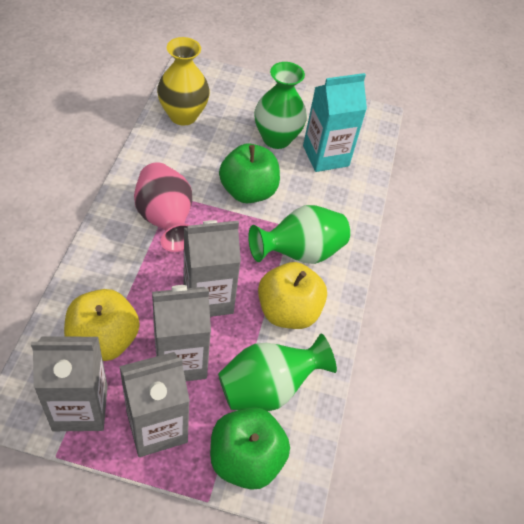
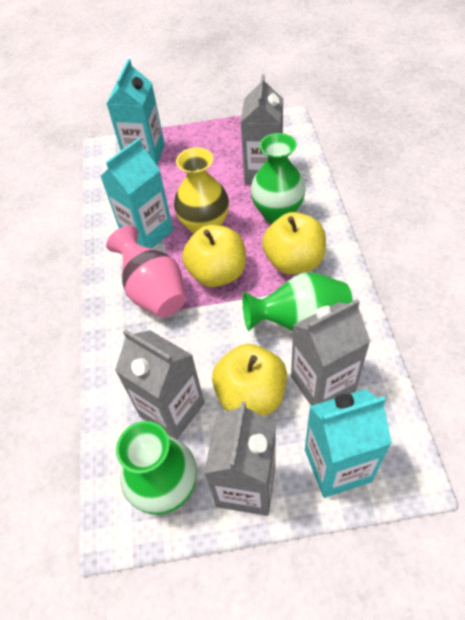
green apple: 2 -> 0
turquoise carton: 1 -> 3
yellow apple: 2 -> 3

